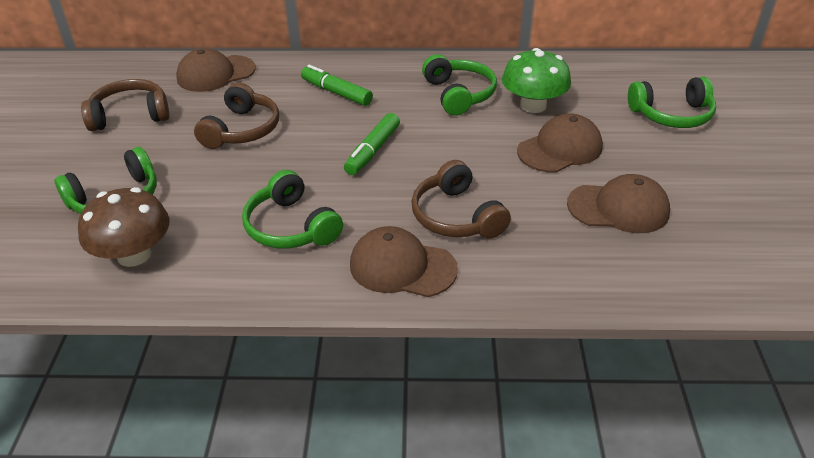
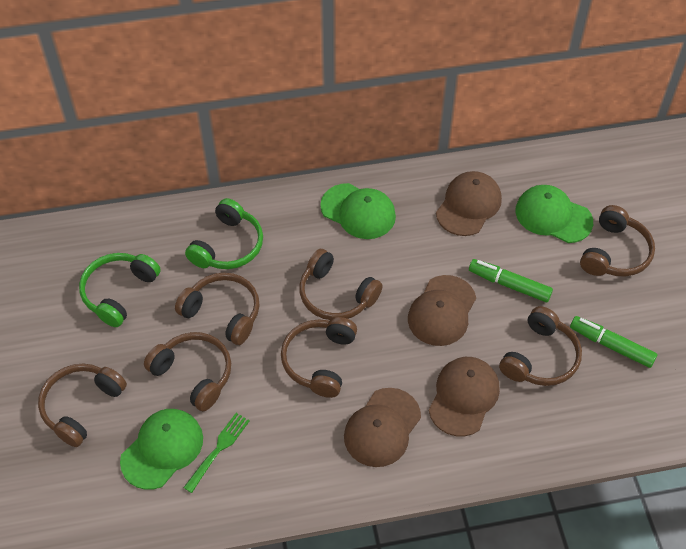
brown headphones: 3 -> 7
brown mushroom: 1 -> 0
green cap: 0 -> 3
green fork: 0 -> 1
green headphones: 4 -> 2
green mushroom: 1 -> 0

